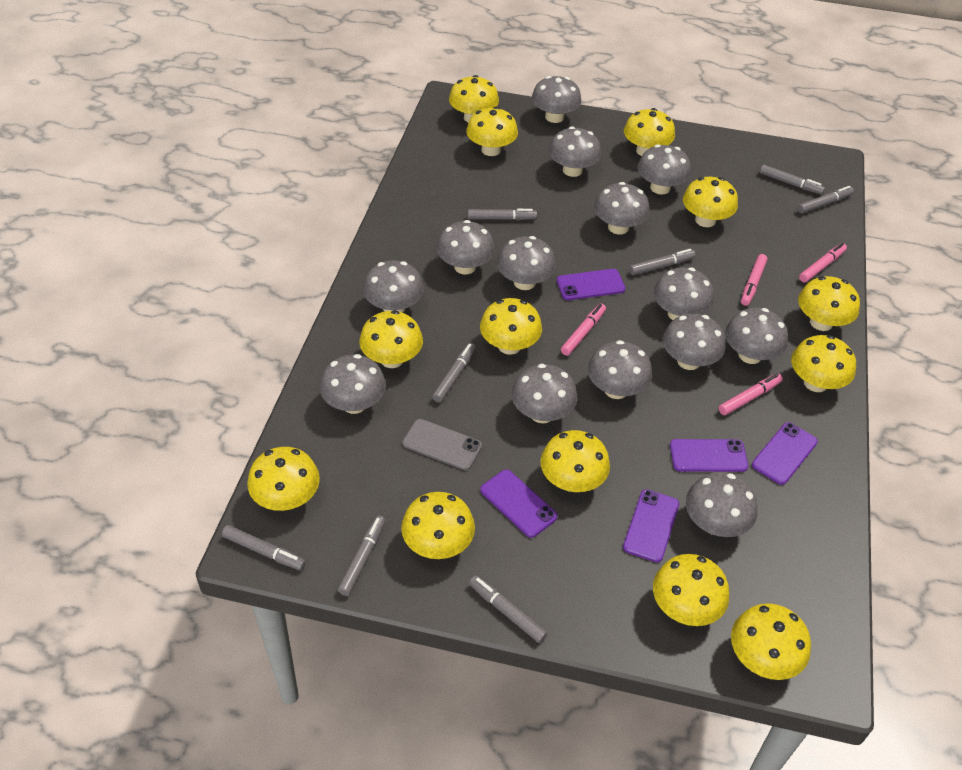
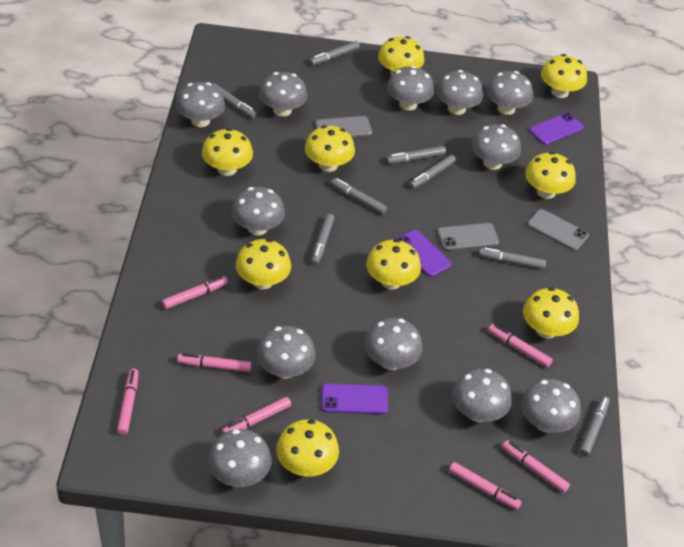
grey mushroom: 14 -> 12
grey phone: 1 -> 3
pink marker: 4 -> 7
purple phone: 5 -> 3
yellow mushroom: 13 -> 9

